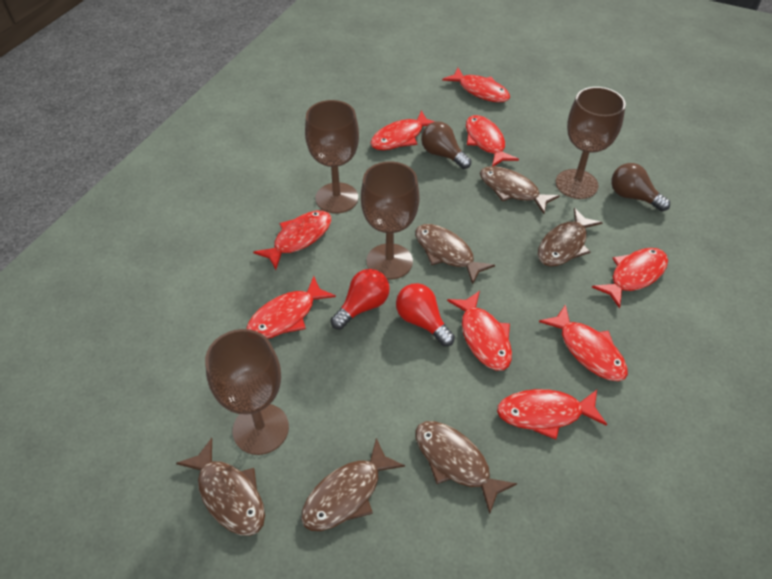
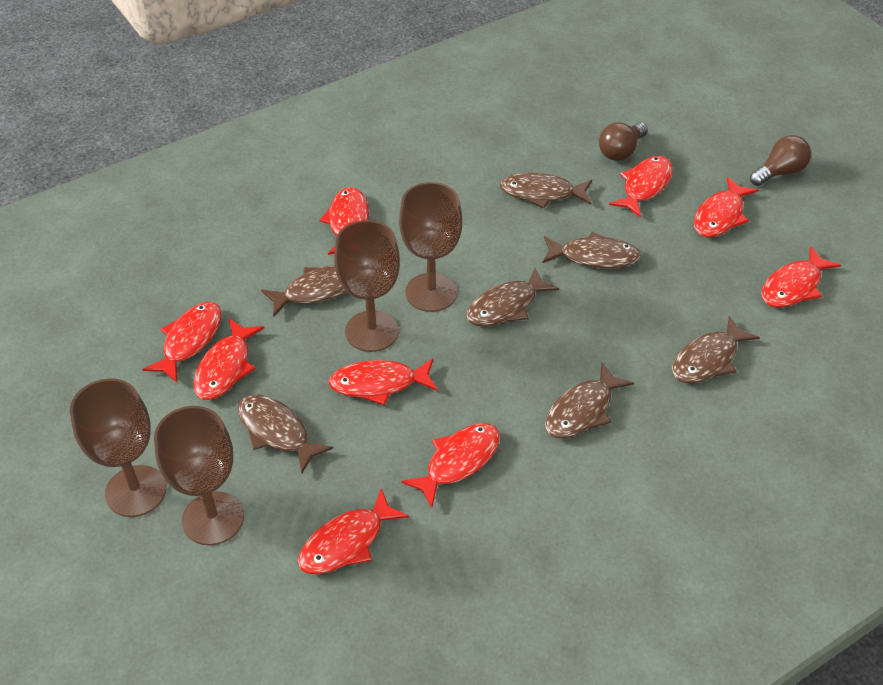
brown fish: 6 -> 7
red light bulb: 2 -> 0

